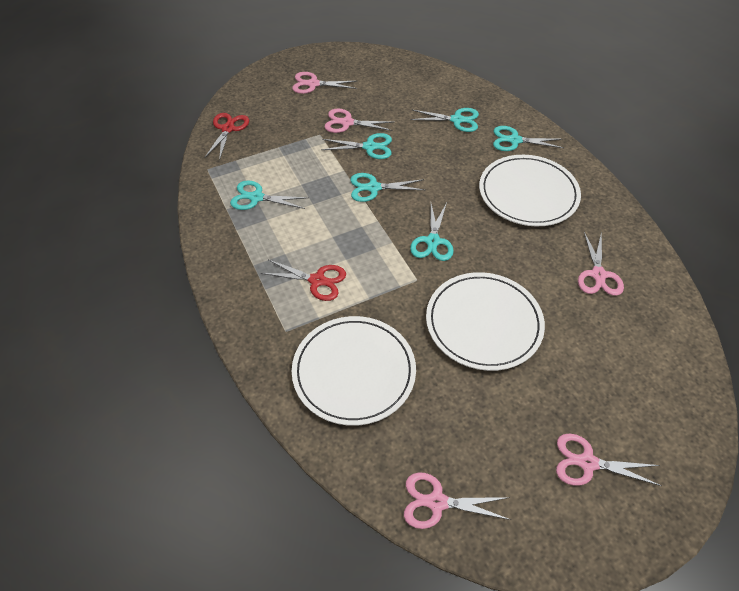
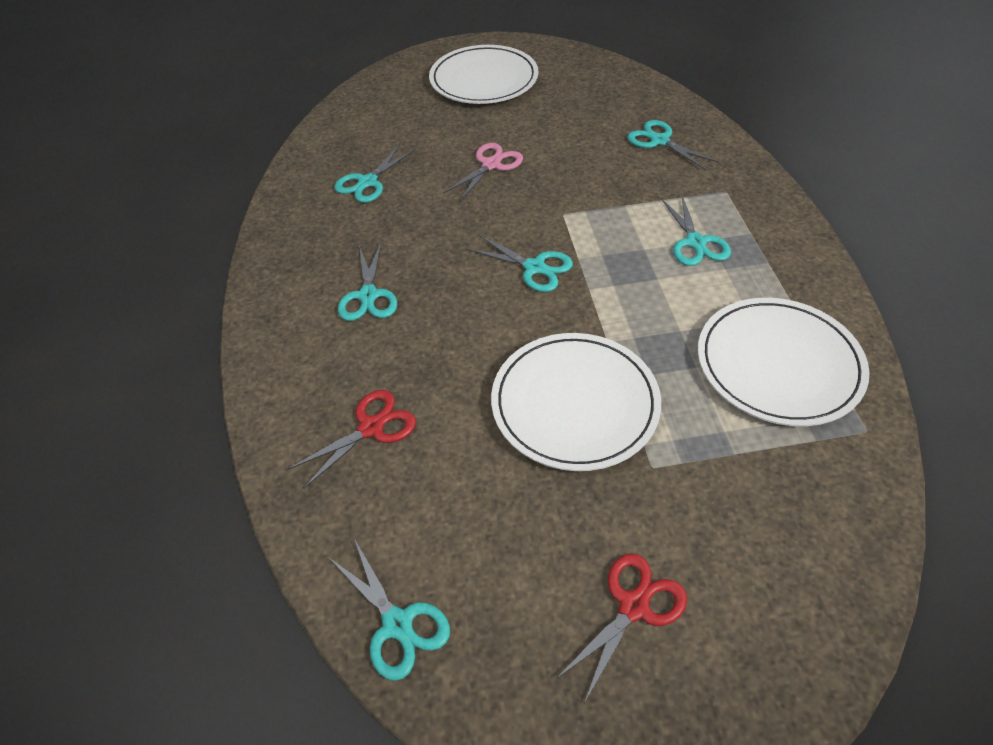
pink scissors: 5 -> 1

